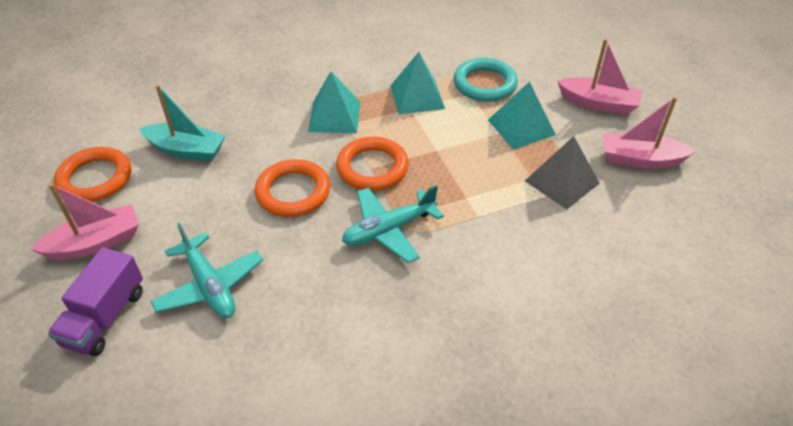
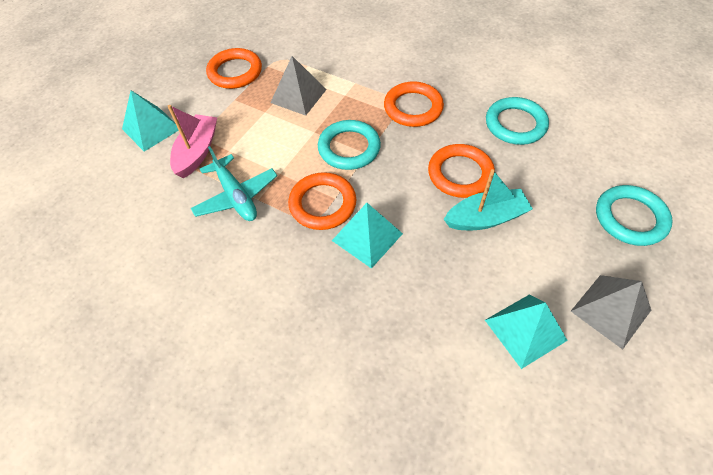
grey pyramid: 1 -> 2
orange ring: 3 -> 4
pink boat: 3 -> 1
purple truck: 1 -> 0
turquoise plane: 2 -> 1
turquoise ring: 1 -> 3

